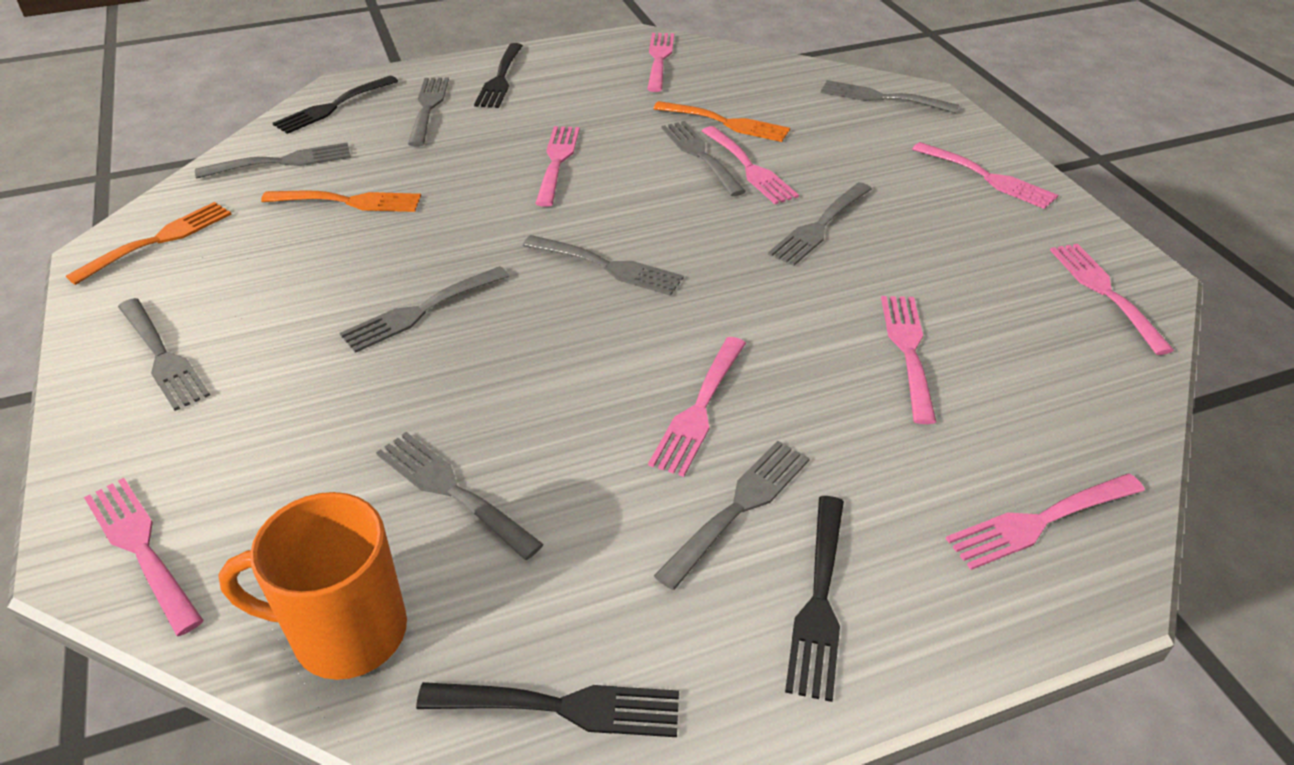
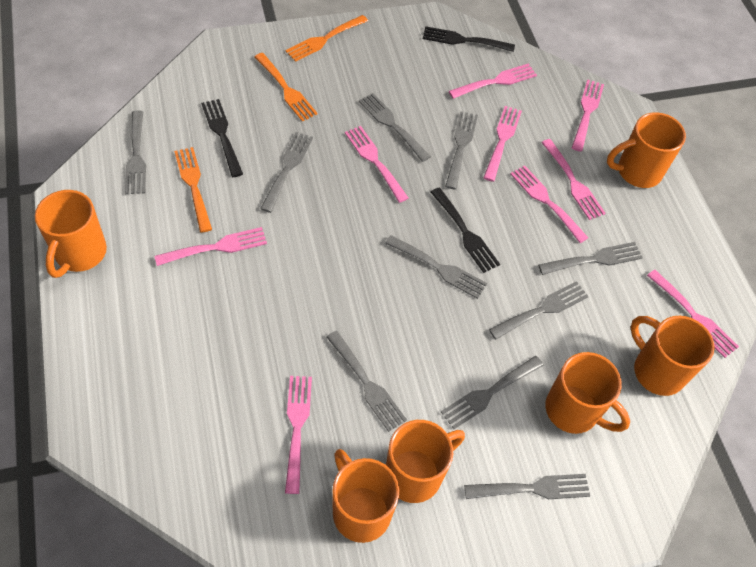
black fork: 4 -> 3
orange mug: 1 -> 6

